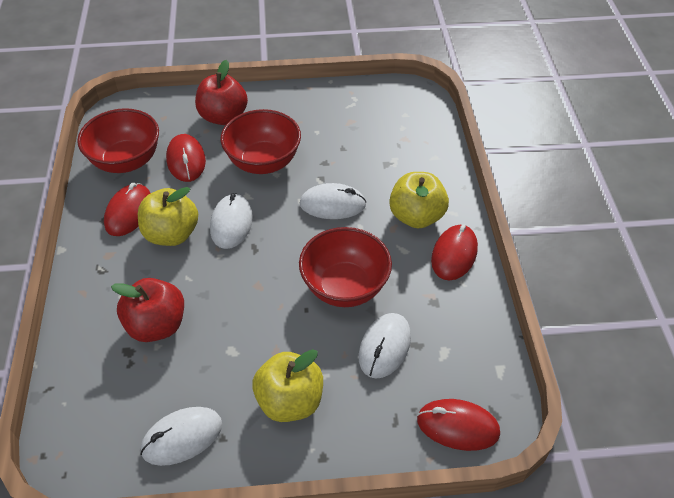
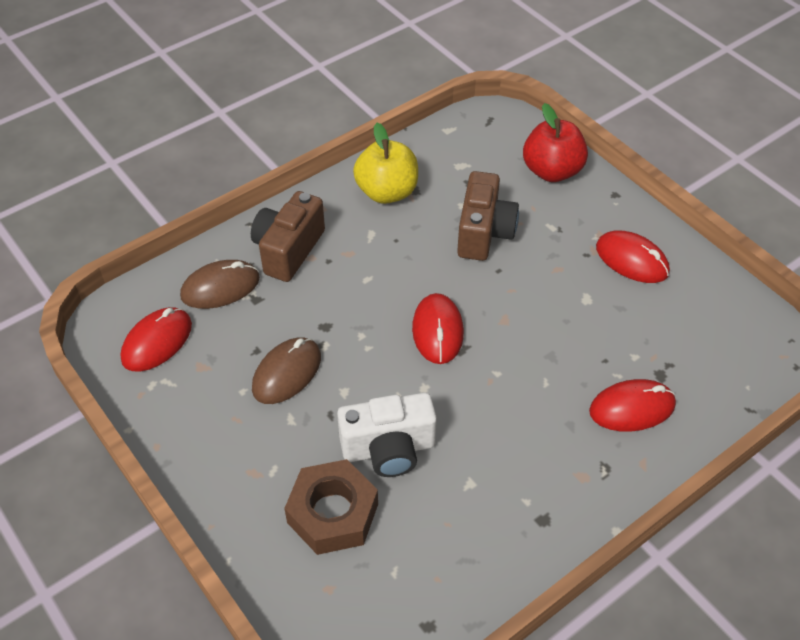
brown camera: 0 -> 2
brown mouse: 0 -> 2
brown nut: 0 -> 1
red apple: 2 -> 1
red bowl: 3 -> 0
white camera: 0 -> 1
white mouse: 4 -> 0
yellow apple: 3 -> 1

